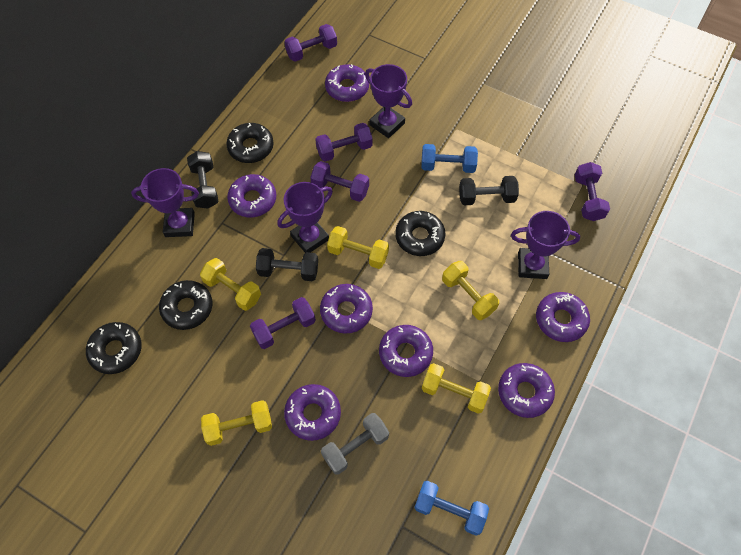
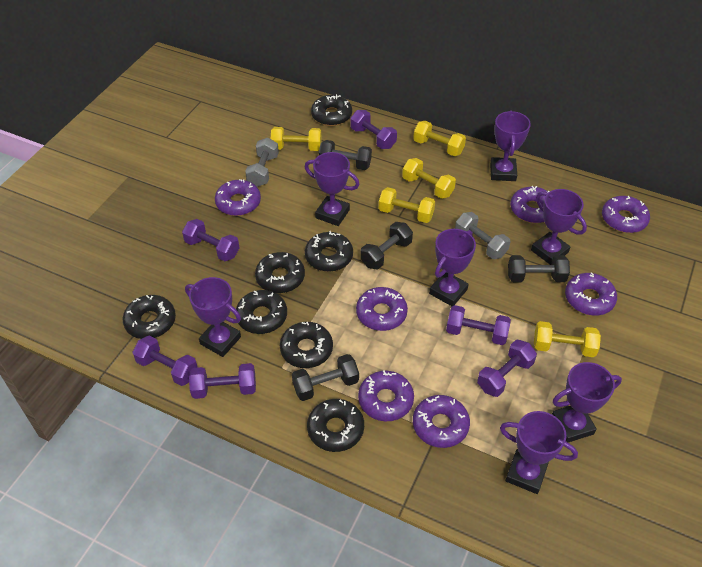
black donut: 4 -> 7
black dumbbell: 3 -> 4
blue dumbbell: 2 -> 0
grey dumbbell: 1 -> 2
purple dumbbell: 5 -> 6
purple trophy: 4 -> 7

